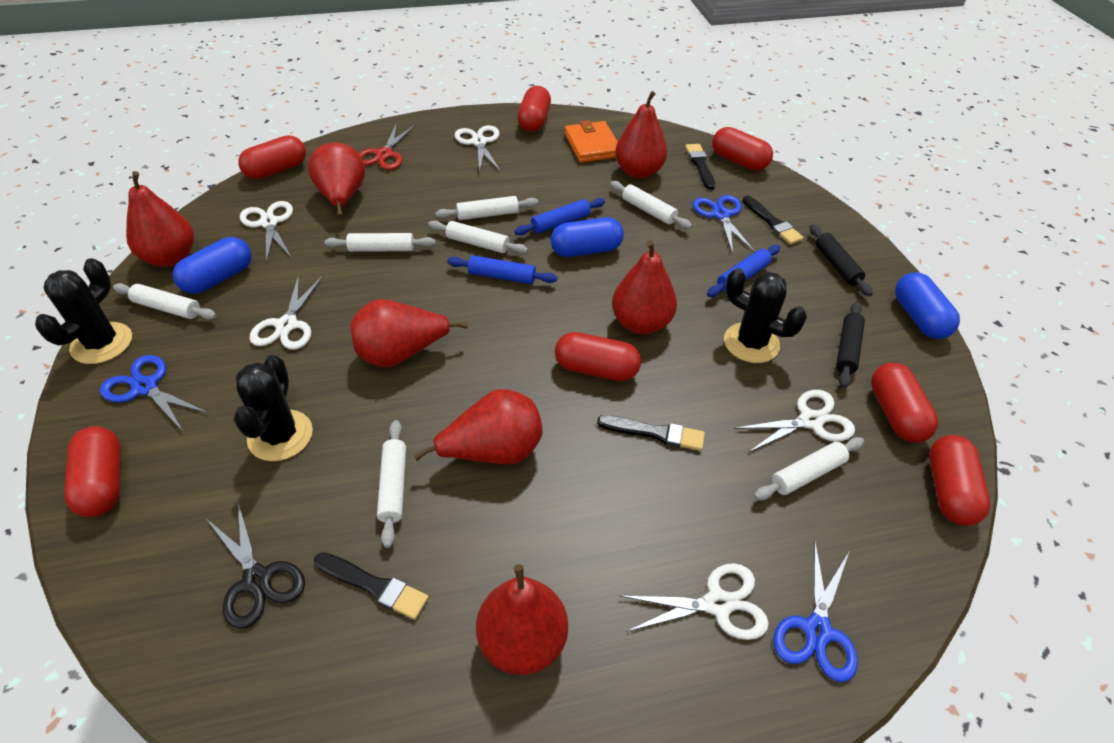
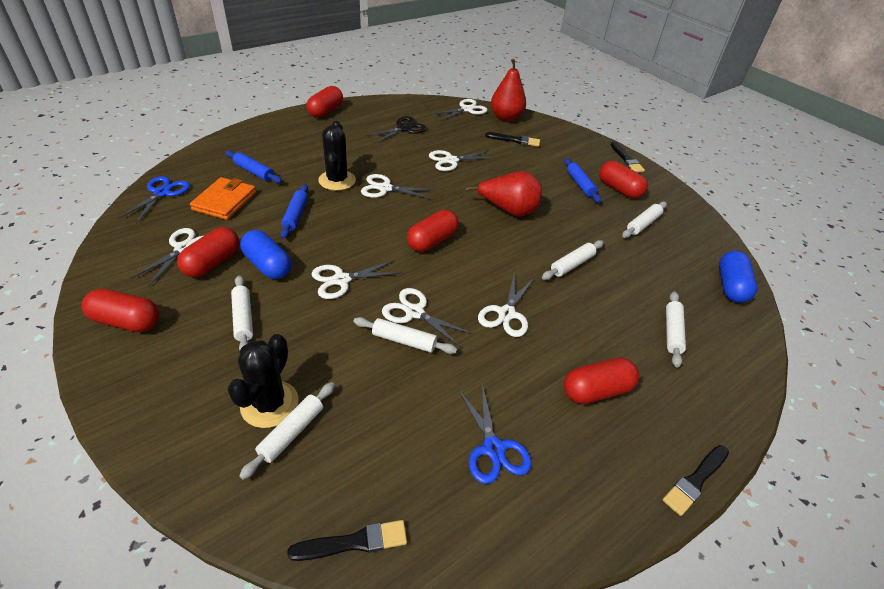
black cactus: 3 -> 2
black rolling pin: 2 -> 0
blue capsule: 3 -> 2
blue scissors: 3 -> 2
red capsule: 7 -> 6
red pear: 7 -> 2
red scissors: 1 -> 0
white rolling pin: 7 -> 6
white scissors: 5 -> 7

